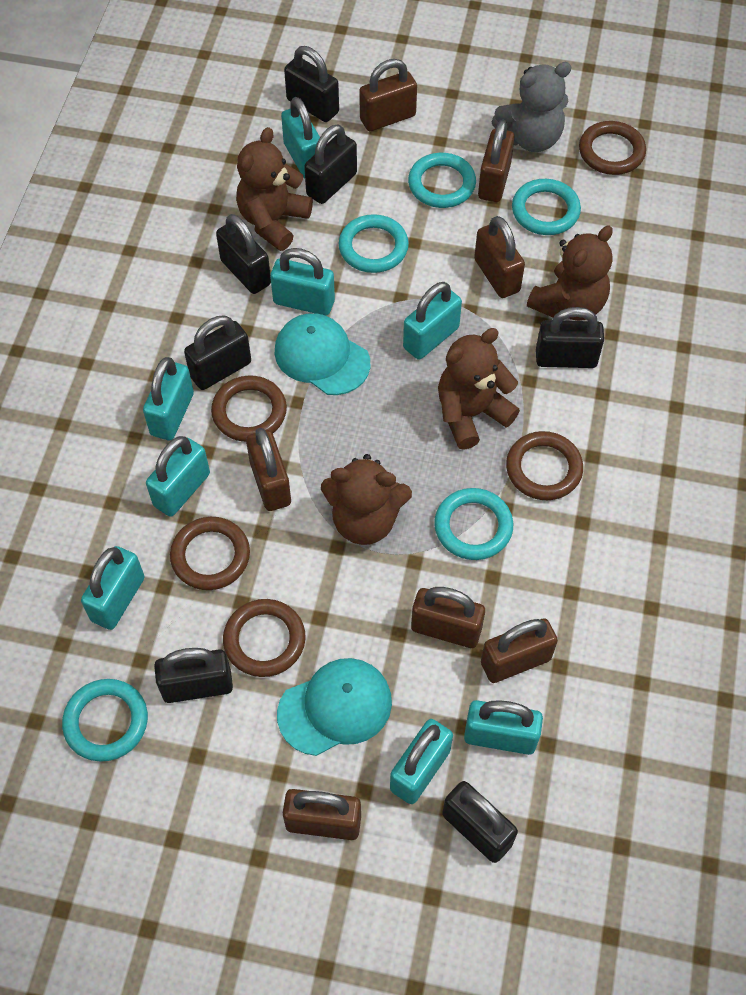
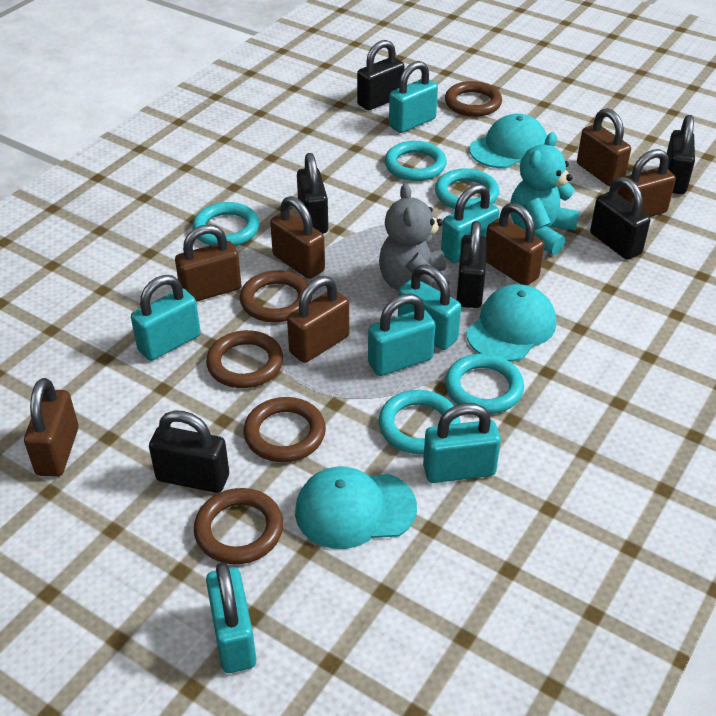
black padlock: 7 -> 6
brown teddy bear: 4 -> 0
turquoise cap: 2 -> 3
turquoise padlock: 8 -> 7
turquoise teddy bear: 0 -> 1

